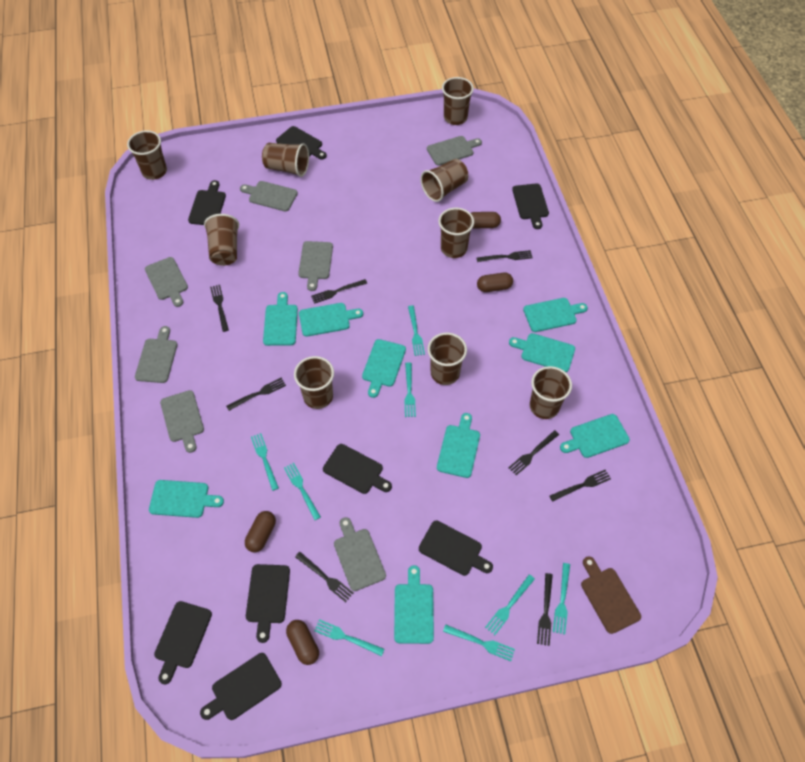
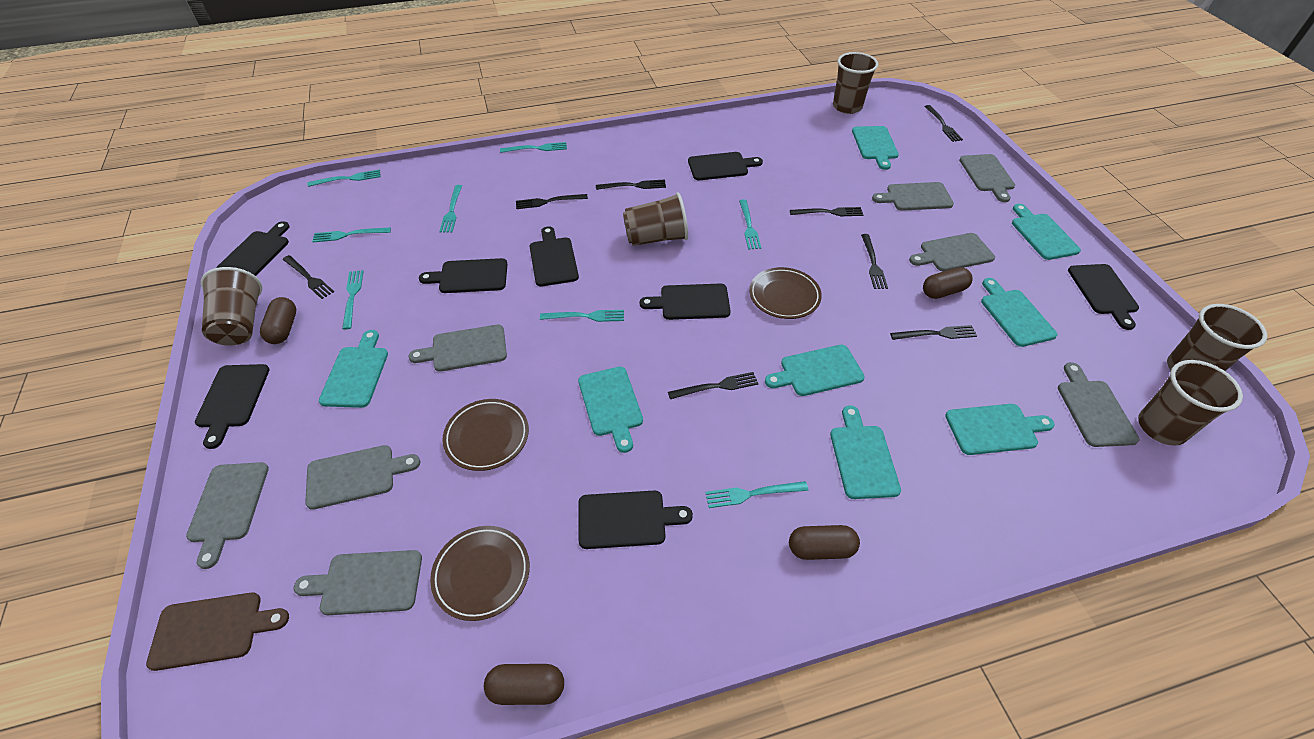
brown cup: 9 -> 5
brown plate: 0 -> 3
grey cutting board: 7 -> 8
turquoise cutting board: 9 -> 8

